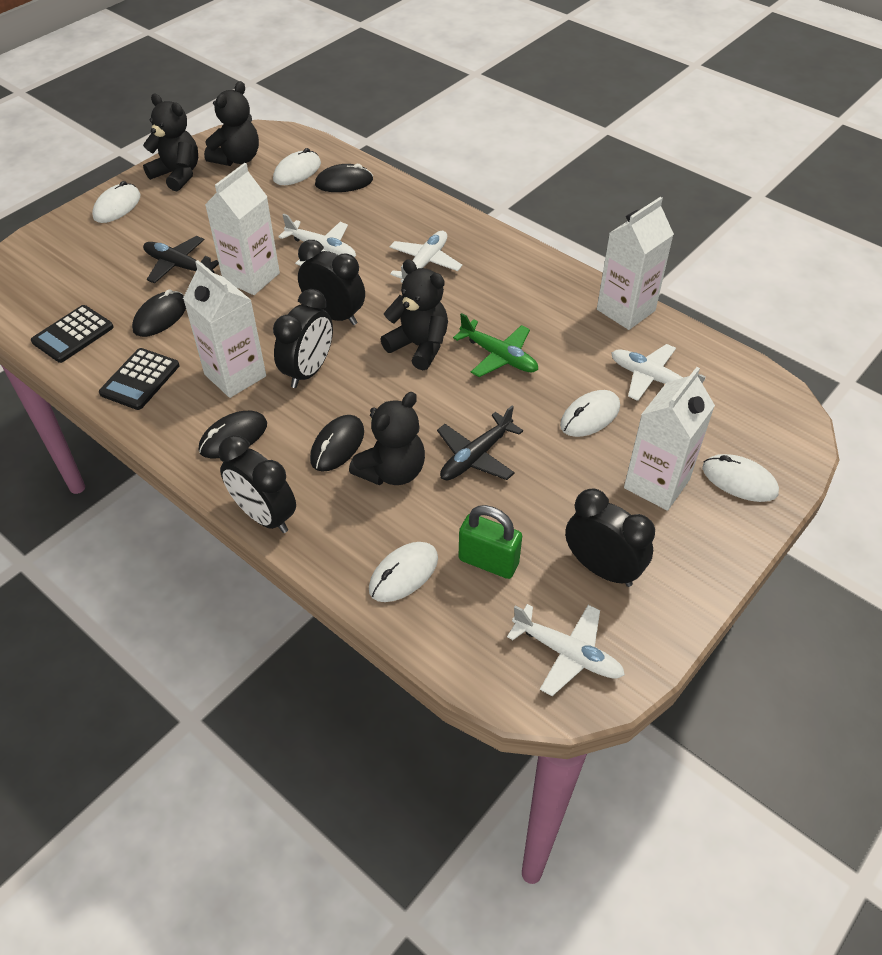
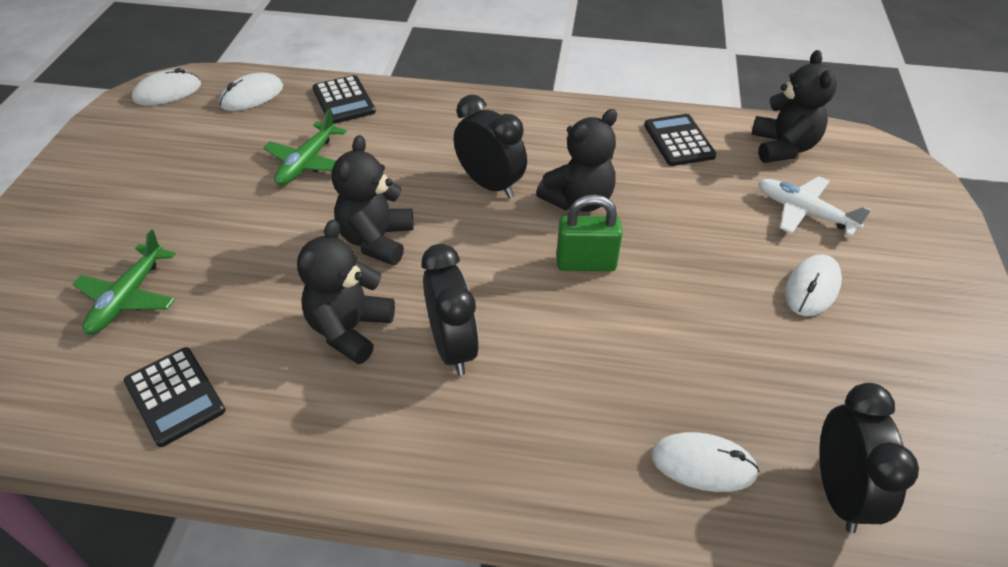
black calculator: 2 -> 3
black clock: 4 -> 3
black mouse: 4 -> 0
black plane: 2 -> 0
green plane: 1 -> 2
white carton: 4 -> 0
white mouse: 5 -> 4
white plane: 4 -> 1

